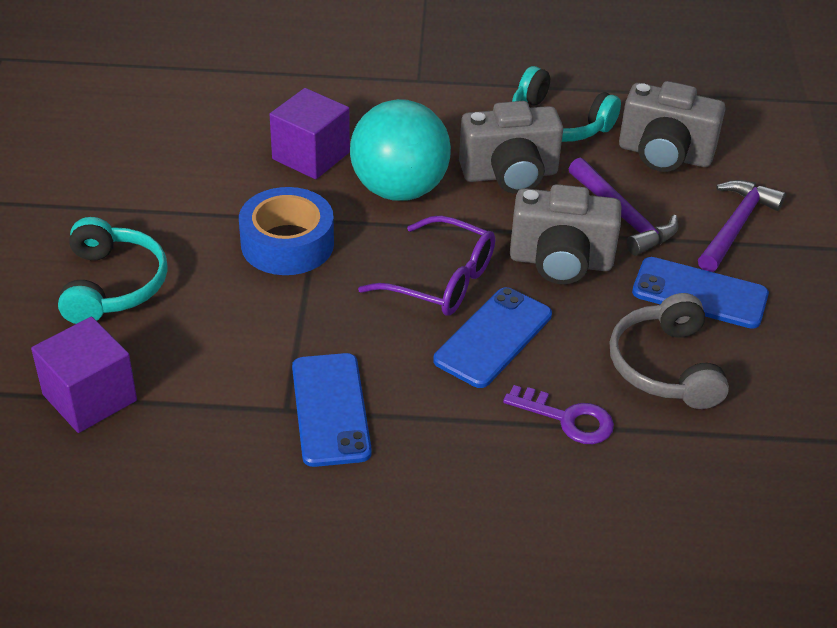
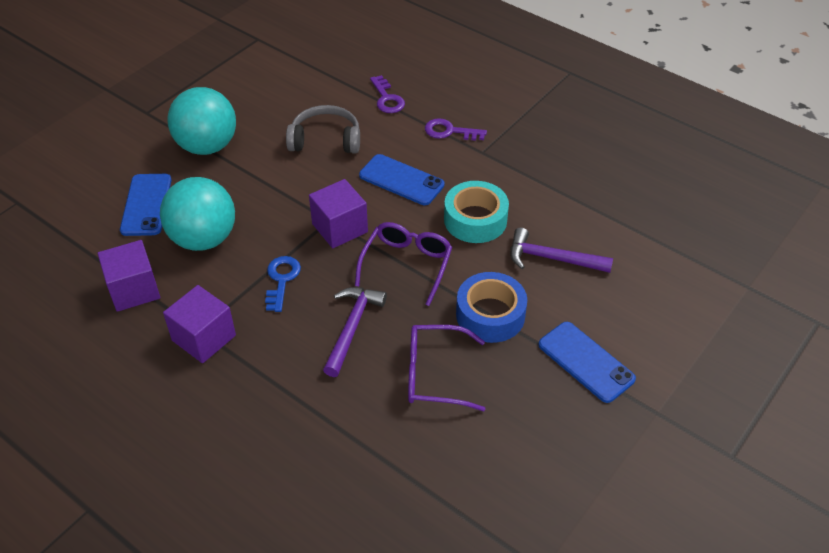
blue key: 0 -> 1
grey camera: 3 -> 0
purple cube: 2 -> 3
purple glasses: 1 -> 2
purple key: 1 -> 2
turquoise ball: 1 -> 2
turquoise headphones: 2 -> 0
turquoise tape: 0 -> 1

